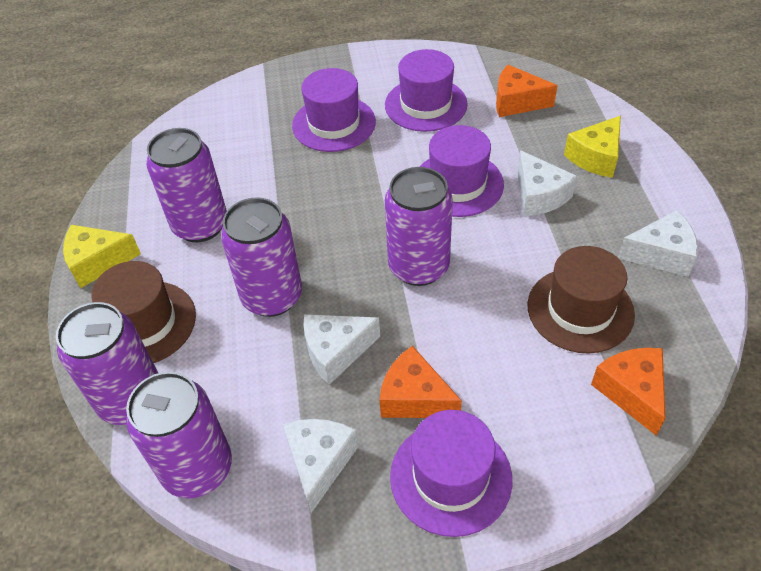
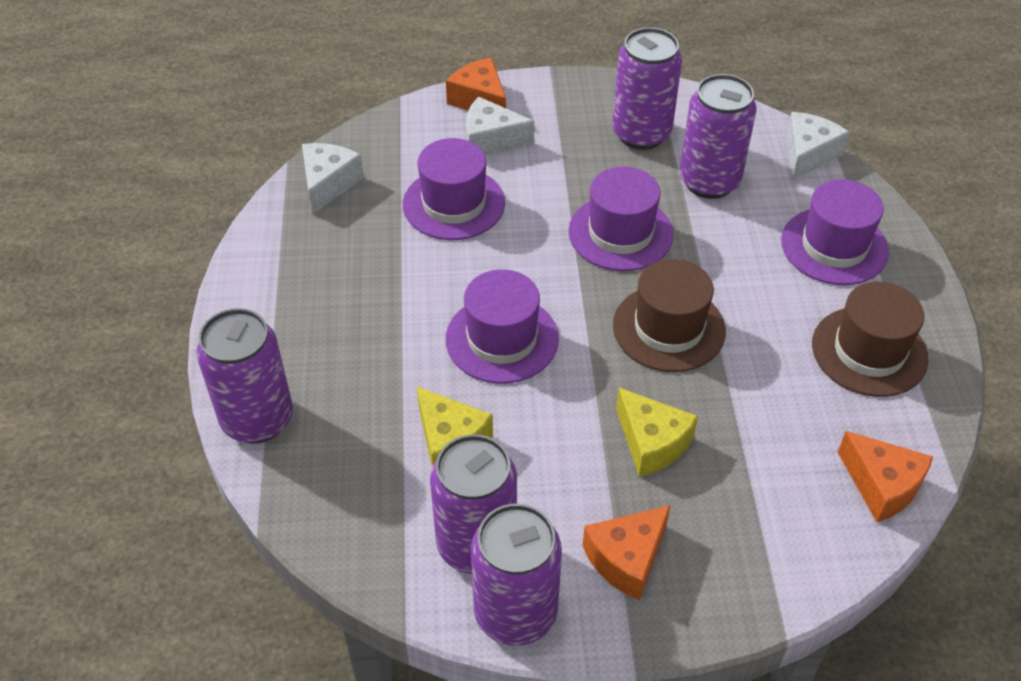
white cheese: 4 -> 3

